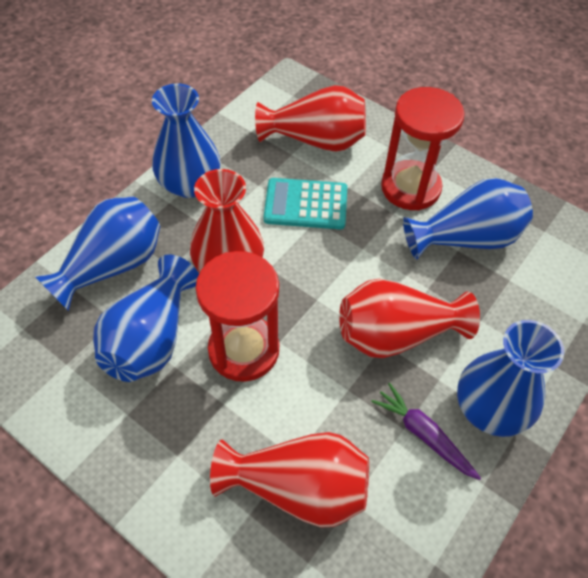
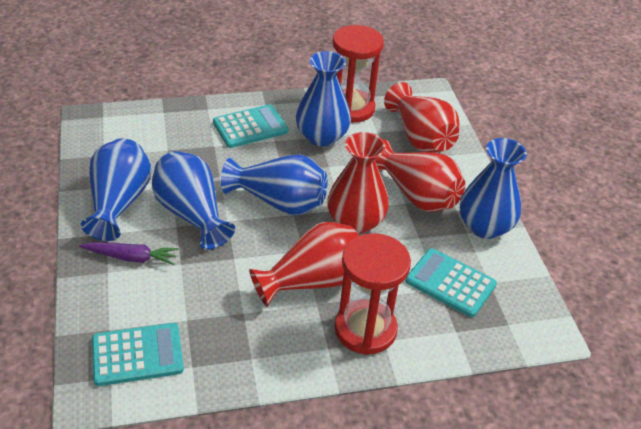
turquoise calculator: 1 -> 3

